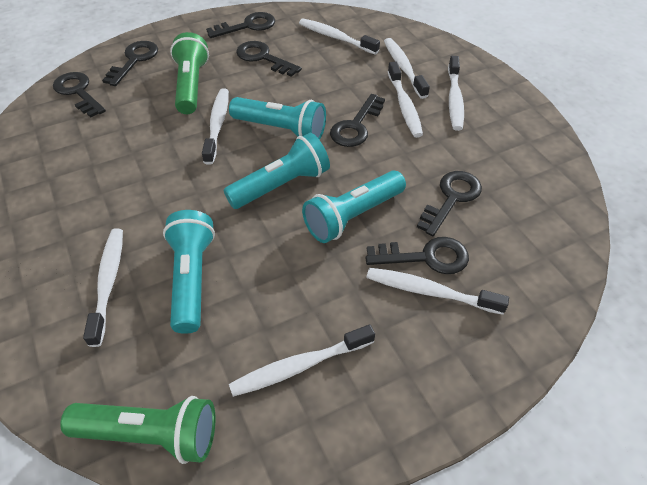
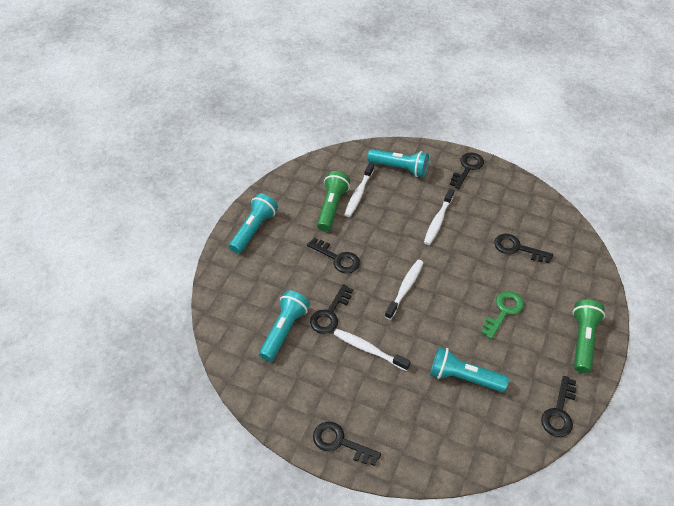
black key: 7 -> 6
green key: 0 -> 1
white toothbrush: 8 -> 4

